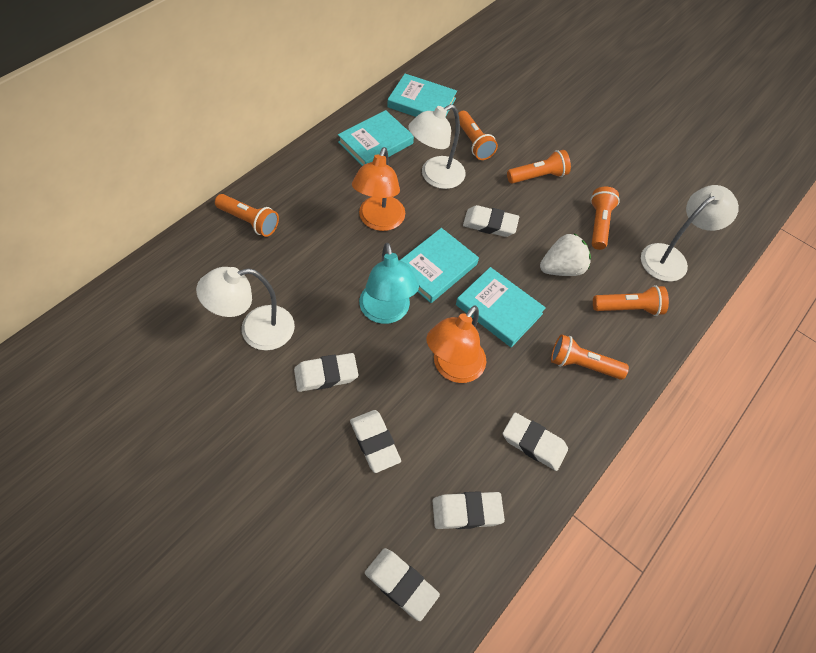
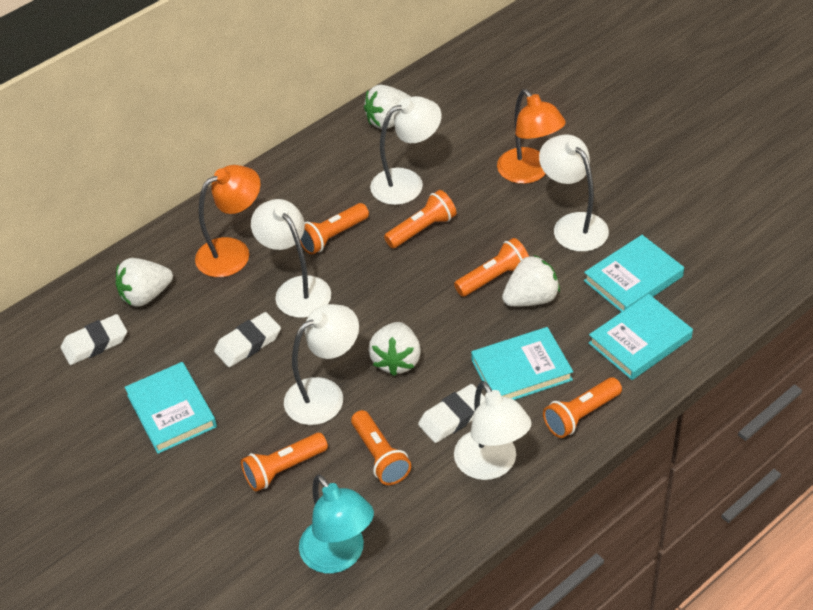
white eraser: 6 -> 3
white lamp: 3 -> 5
white strawberry: 1 -> 4

